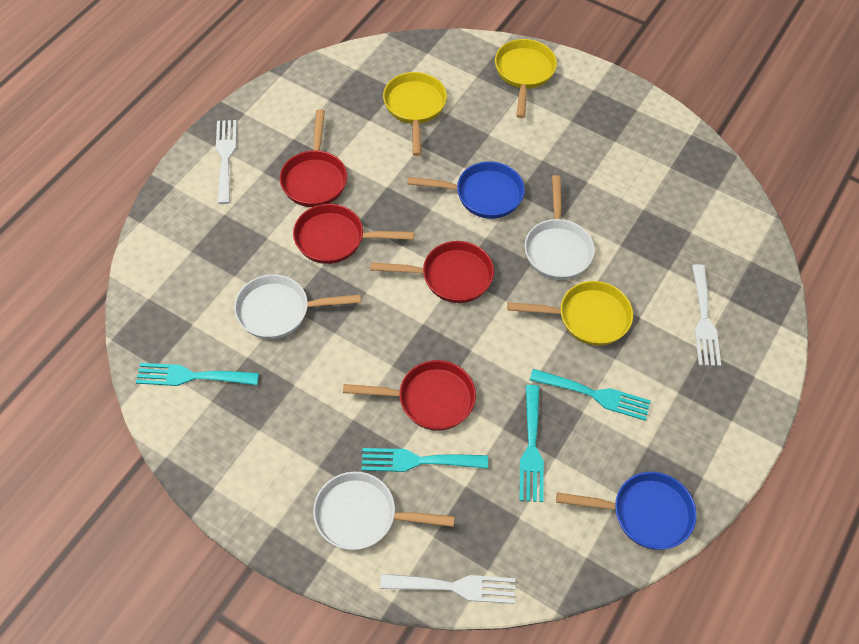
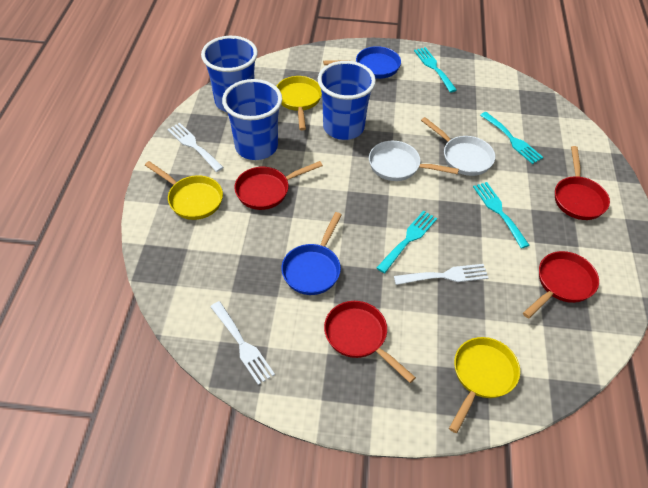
blue cup: 0 -> 3
white pan: 3 -> 2

